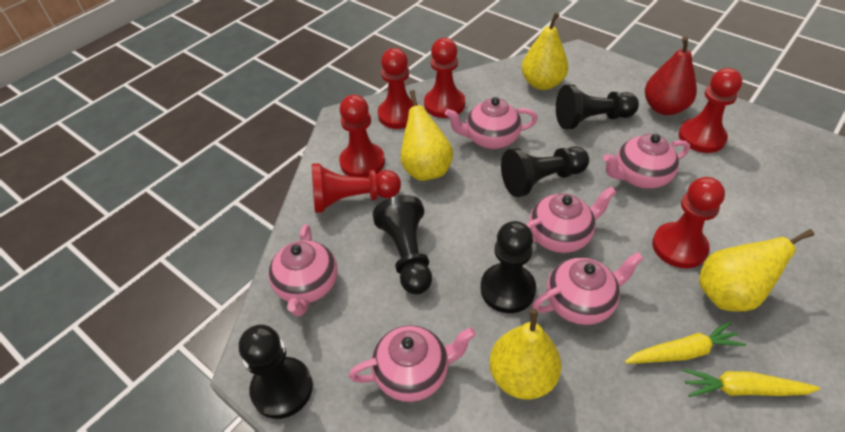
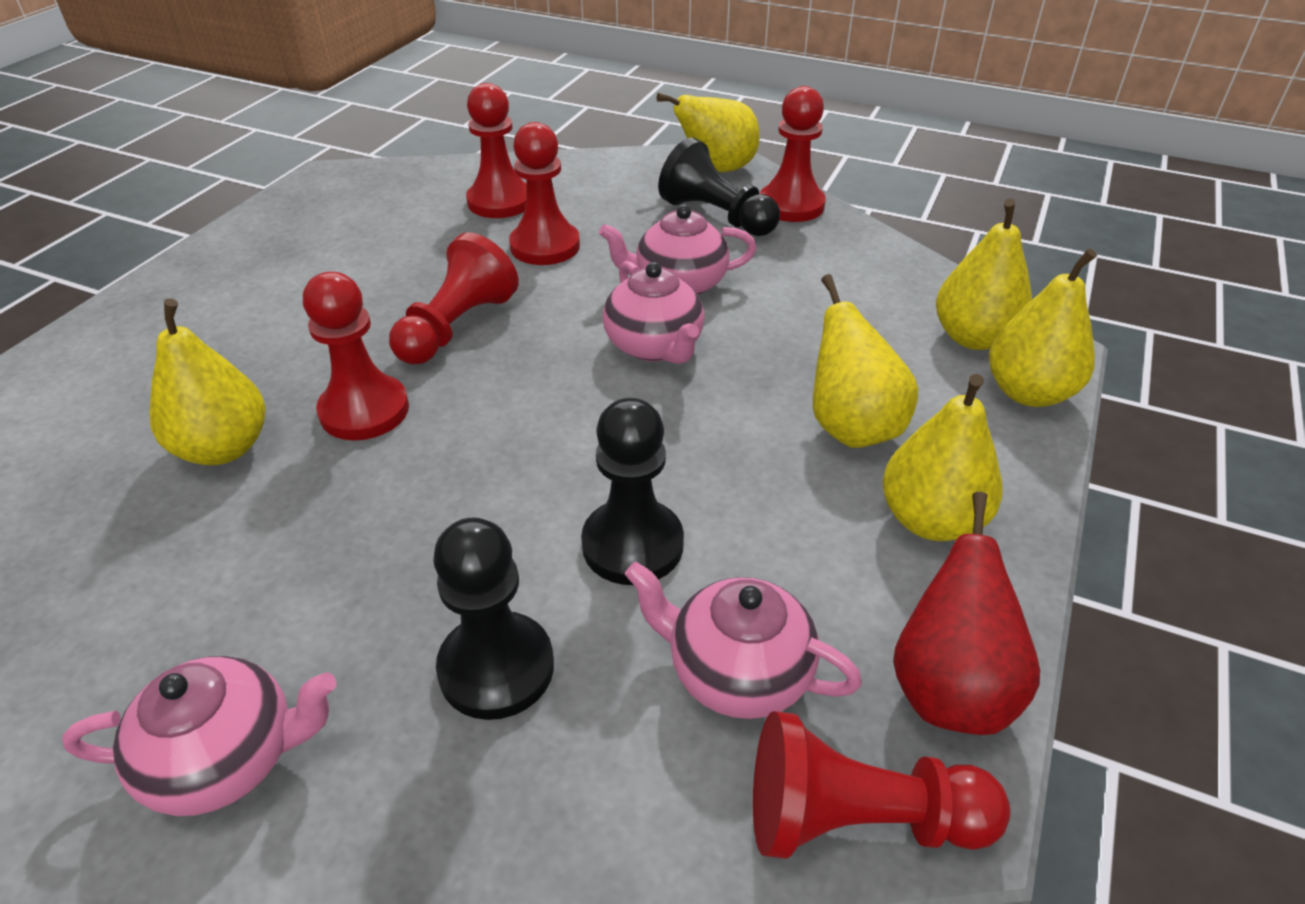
black pawn: 5 -> 3
pink teapot: 6 -> 4
yellow carrot: 2 -> 0
yellow pear: 4 -> 6

